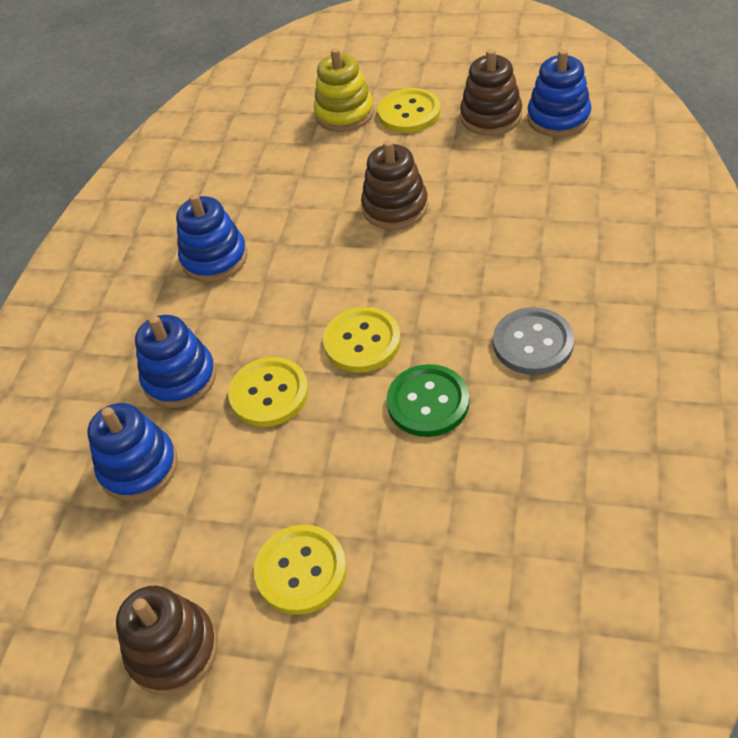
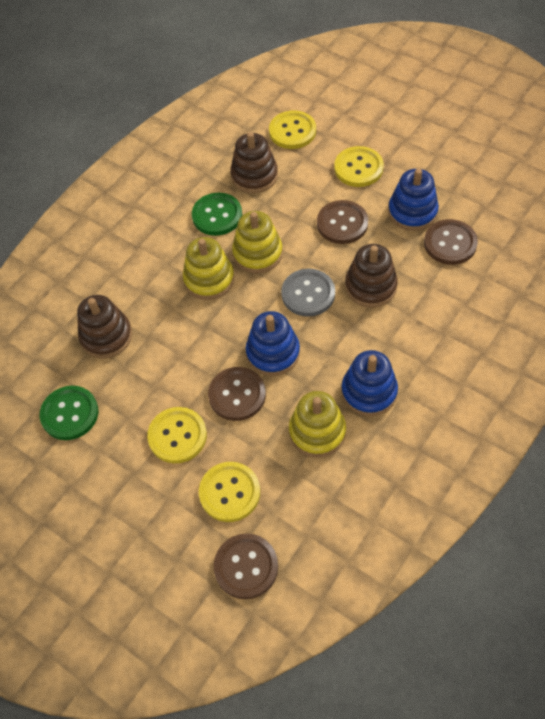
blue stacking toy: 4 -> 3
brown button: 0 -> 4
green button: 1 -> 2
yellow stacking toy: 1 -> 3

